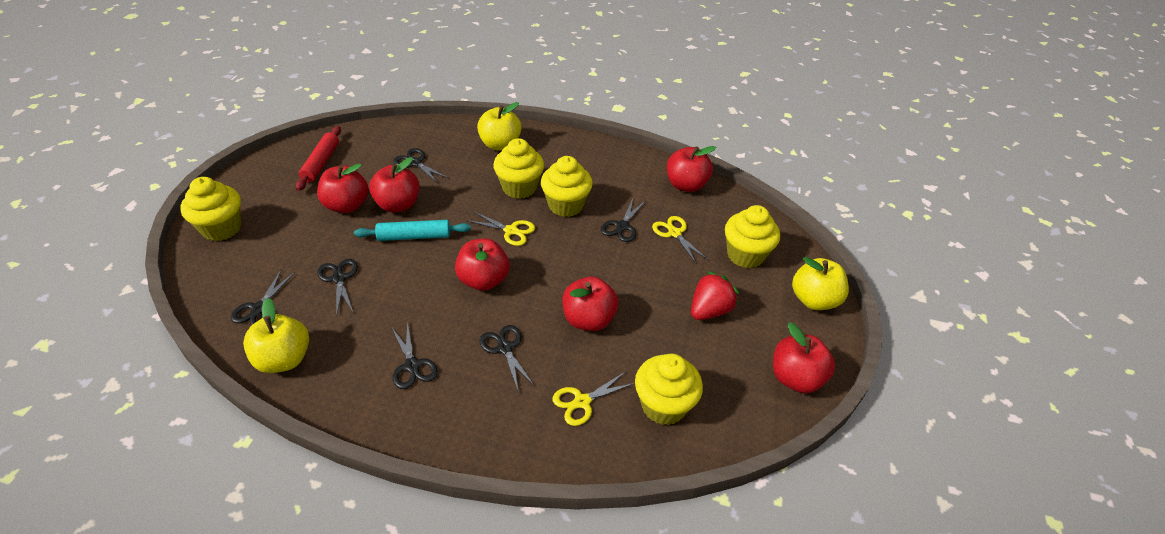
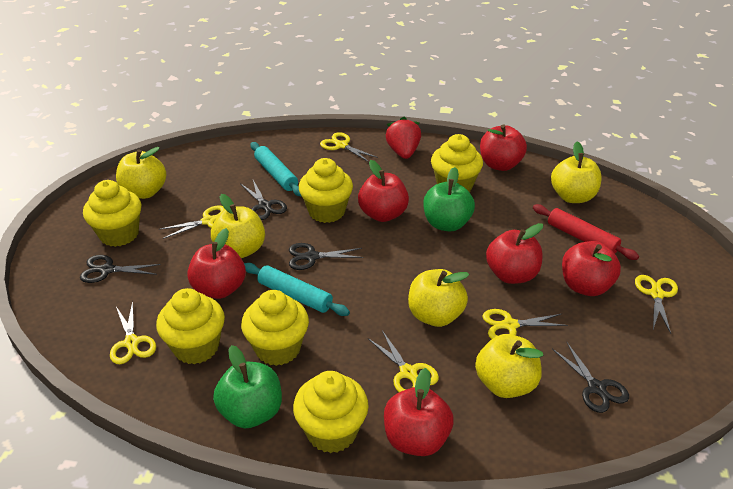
black scissors: 6 -> 4
green apple: 0 -> 2
turquoise rolling pin: 1 -> 2
yellow apple: 3 -> 5
yellow cupcake: 5 -> 6
yellow scissors: 3 -> 6

